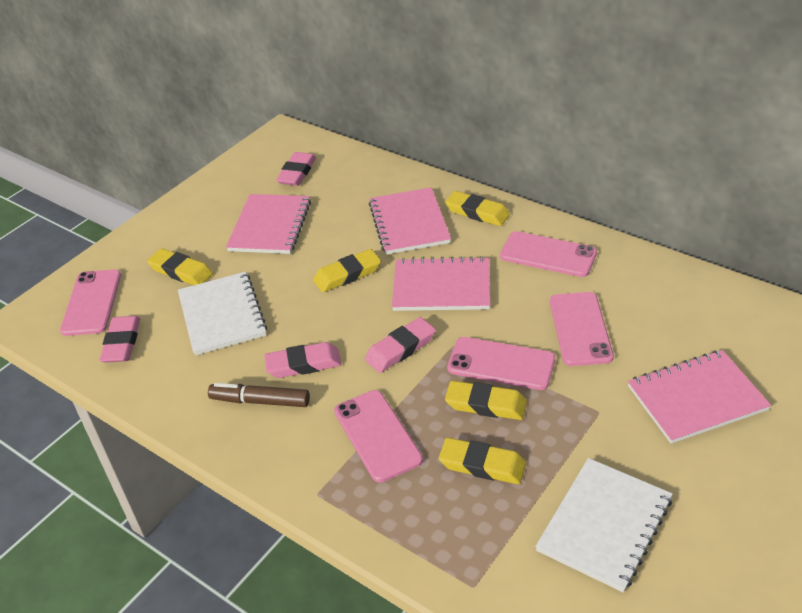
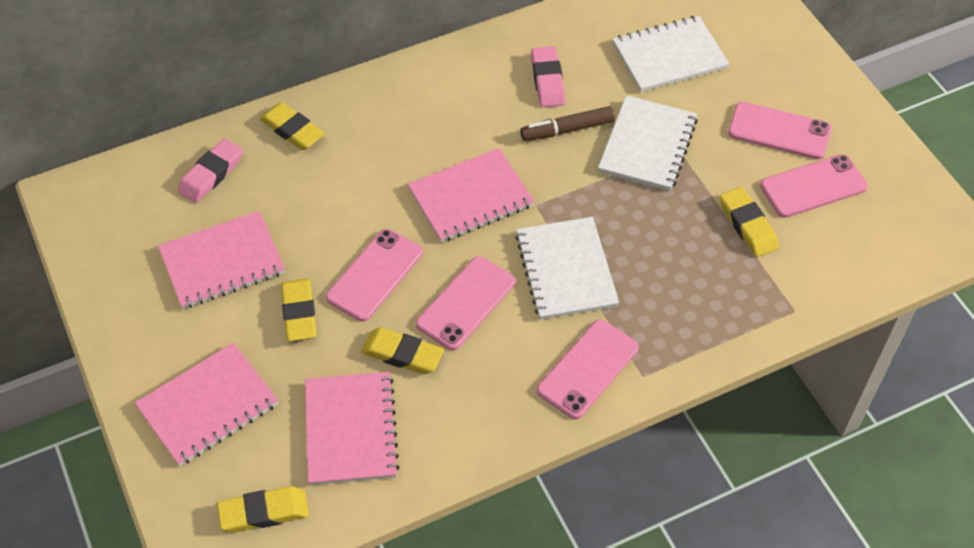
pink eraser: 4 -> 2
white notebook: 2 -> 3

